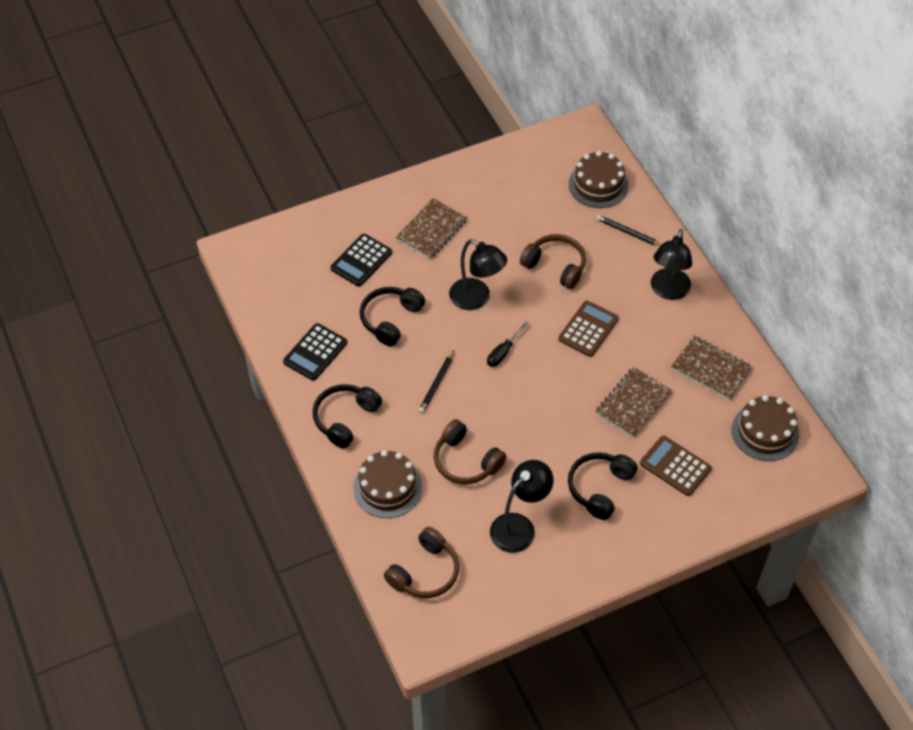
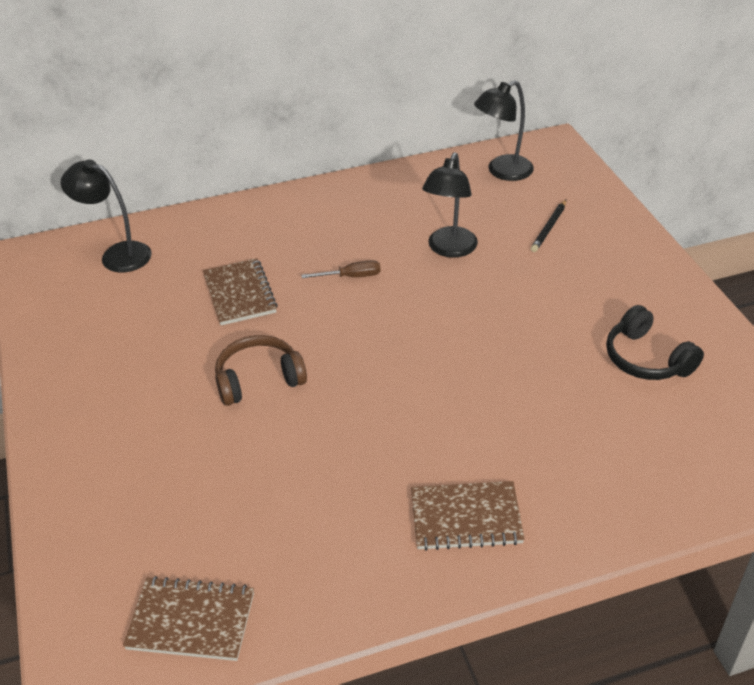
black calculator: 2 -> 0
black headphones: 3 -> 1
black pencil: 2 -> 1
black screwdriver: 1 -> 0
brown cake: 3 -> 0
brown calculator: 2 -> 0
brown headphones: 3 -> 1
brown screwdriver: 0 -> 1

